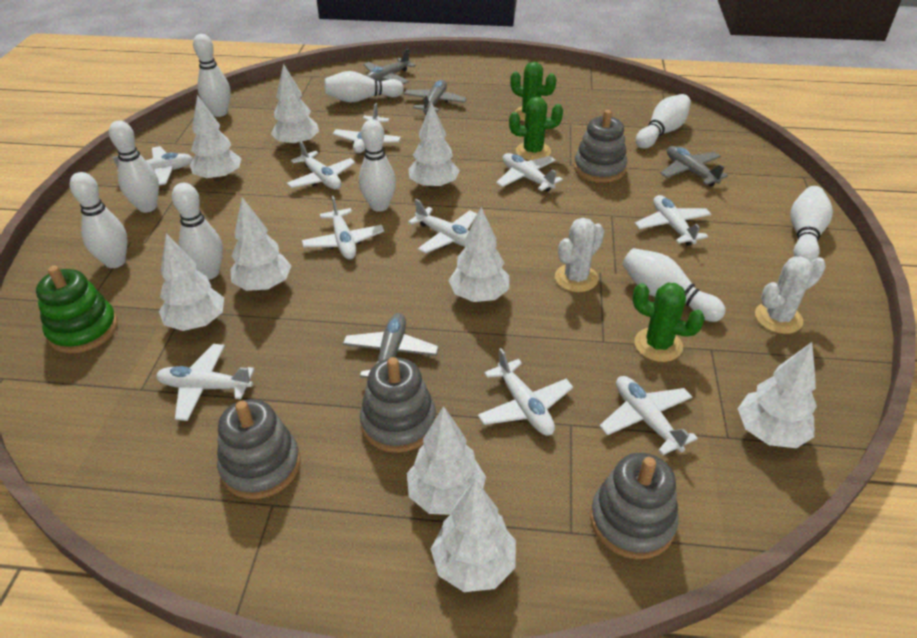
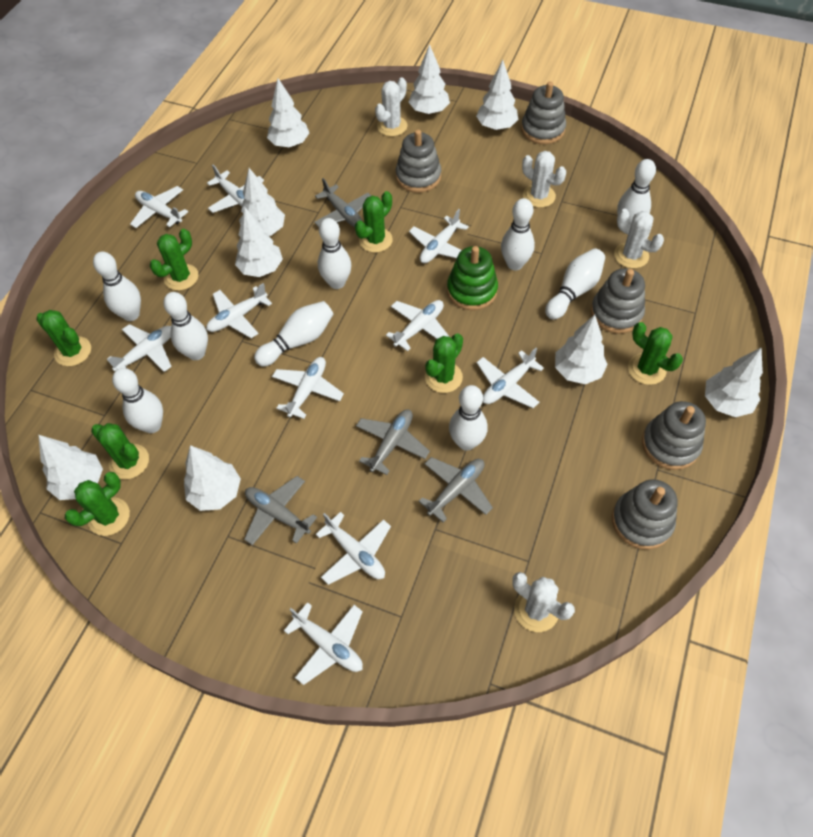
green cactus: 3 -> 7
grey stacking toy: 4 -> 5
white cactus: 2 -> 4

